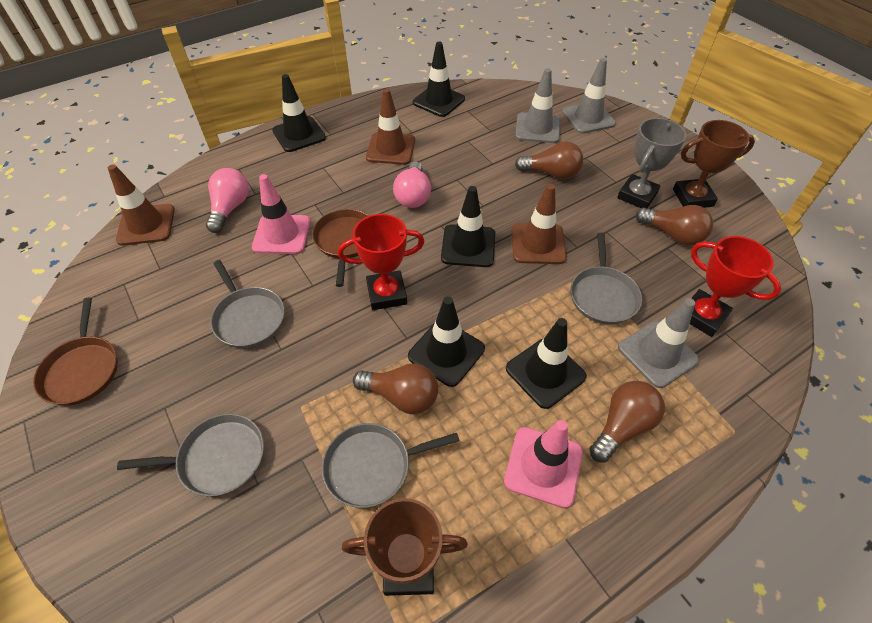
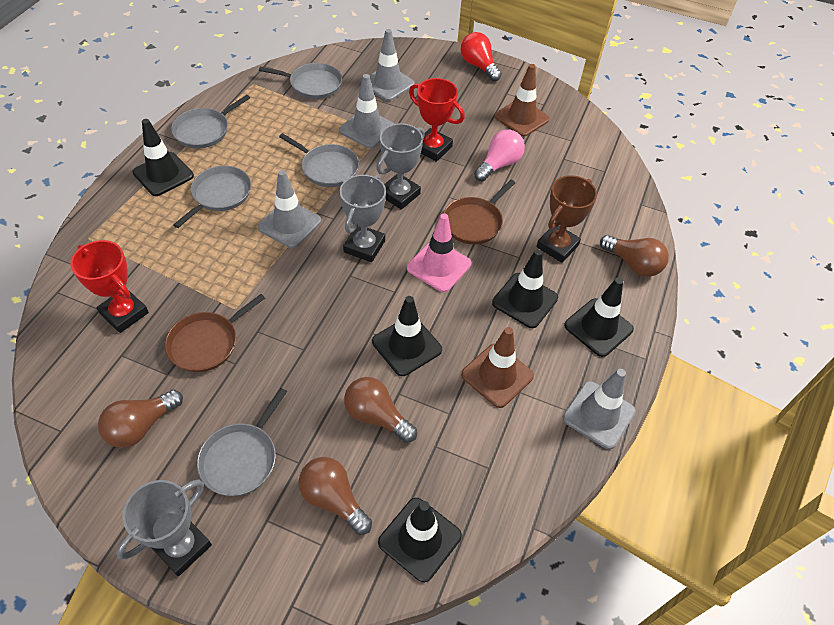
brown traffic cone: 3 -> 2
brown trophy: 2 -> 1
grey pan: 4 -> 5
grey traffic cone: 3 -> 4
grey trophy: 1 -> 3
pink light bulb: 2 -> 1
pink traffic cone: 2 -> 1
red light bulb: 0 -> 1

